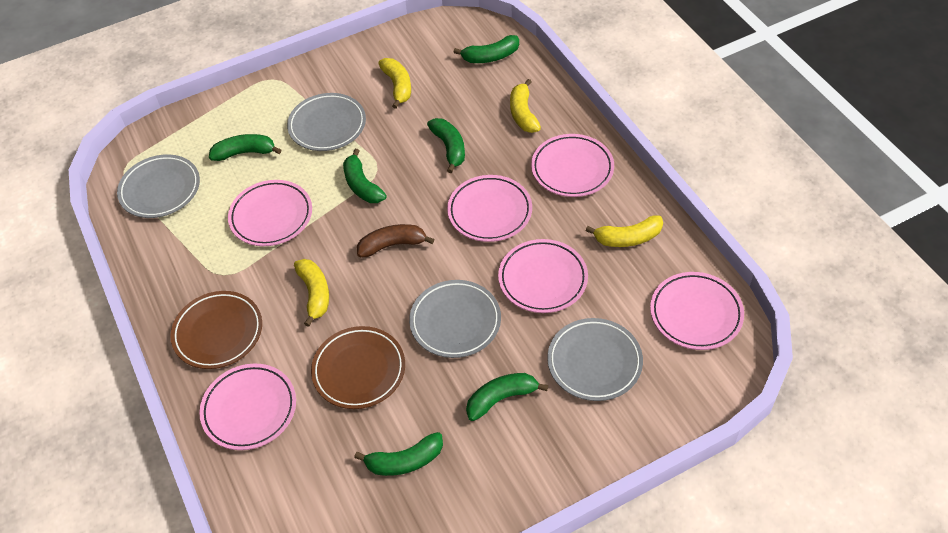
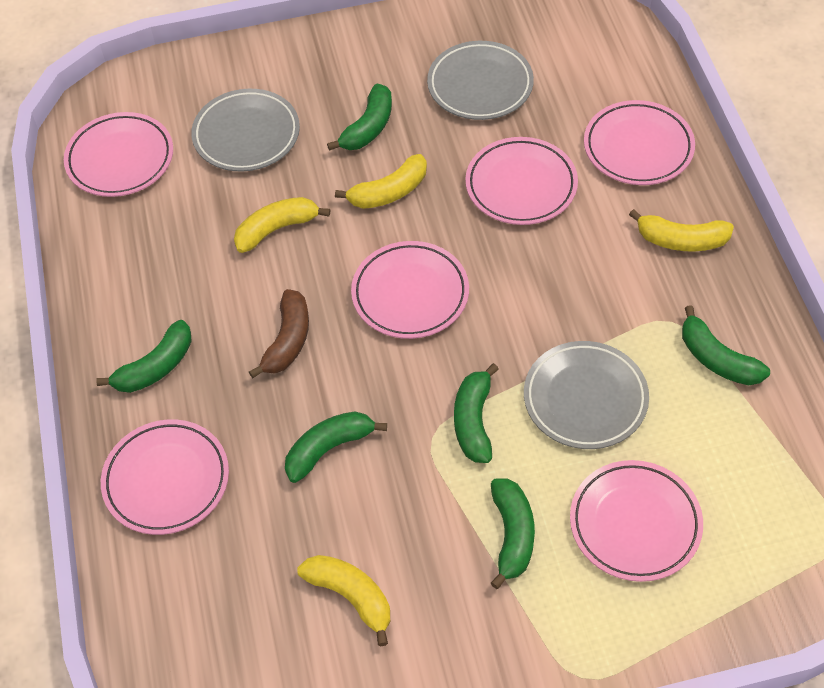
brown plate: 2 -> 0
grey plate: 4 -> 3

